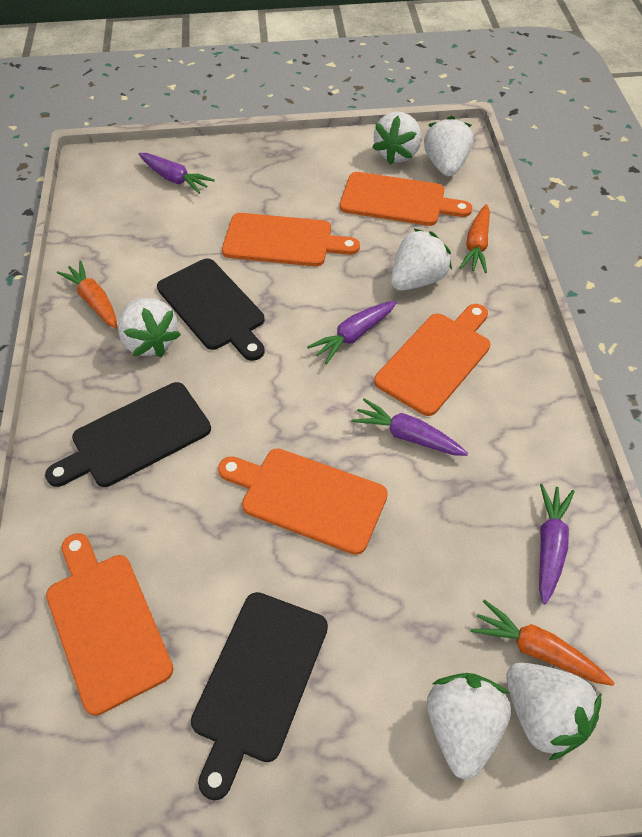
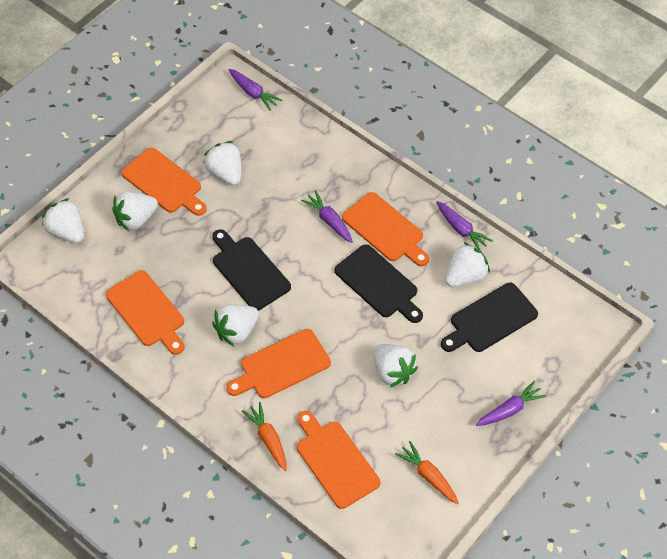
orange carrot: 3 -> 2

